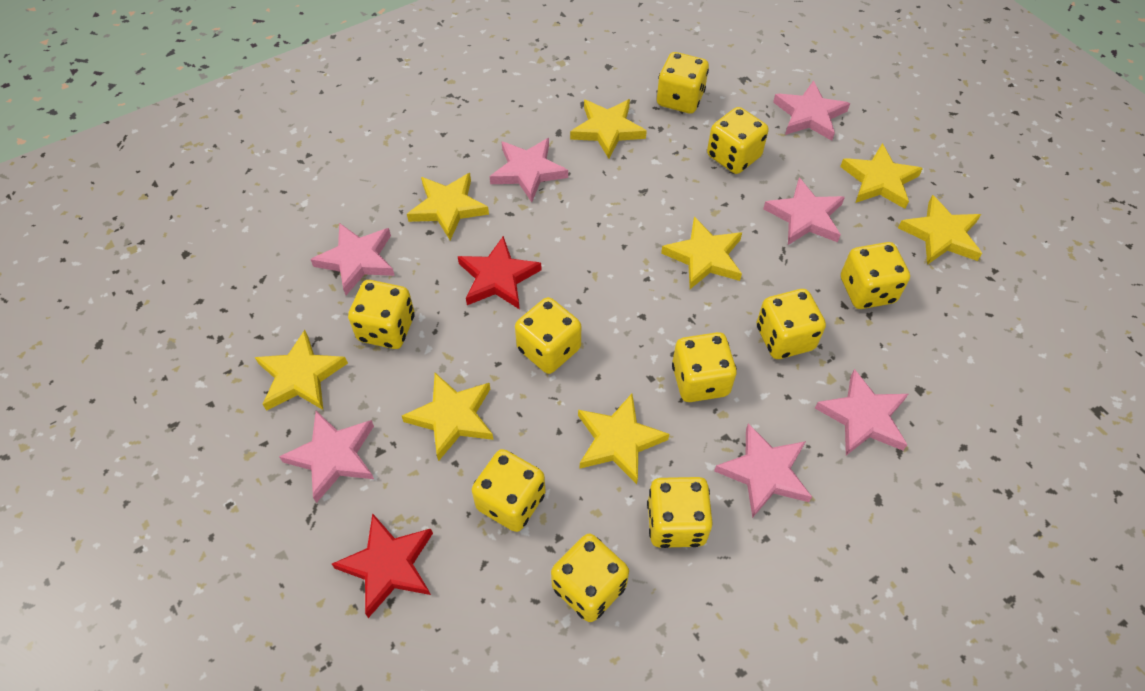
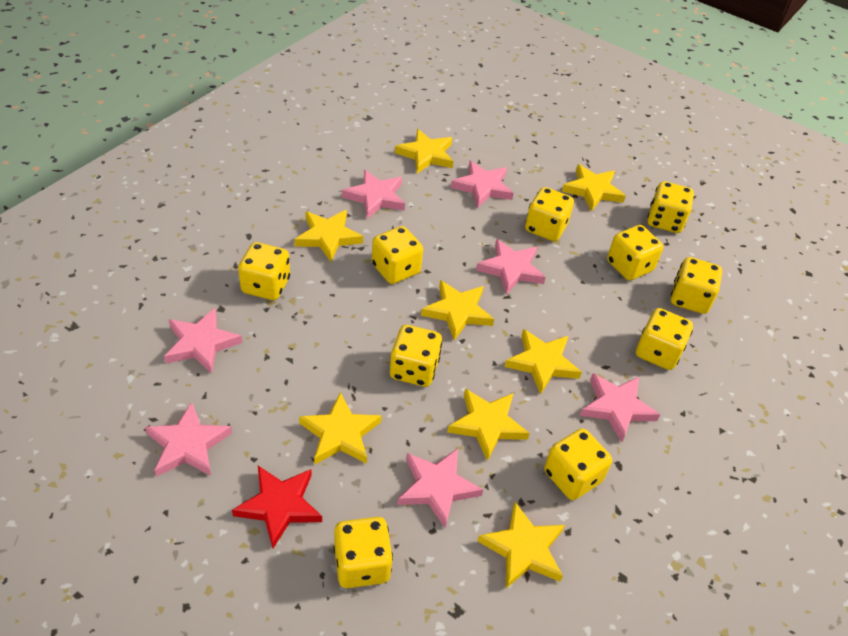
red star: 2 -> 1

